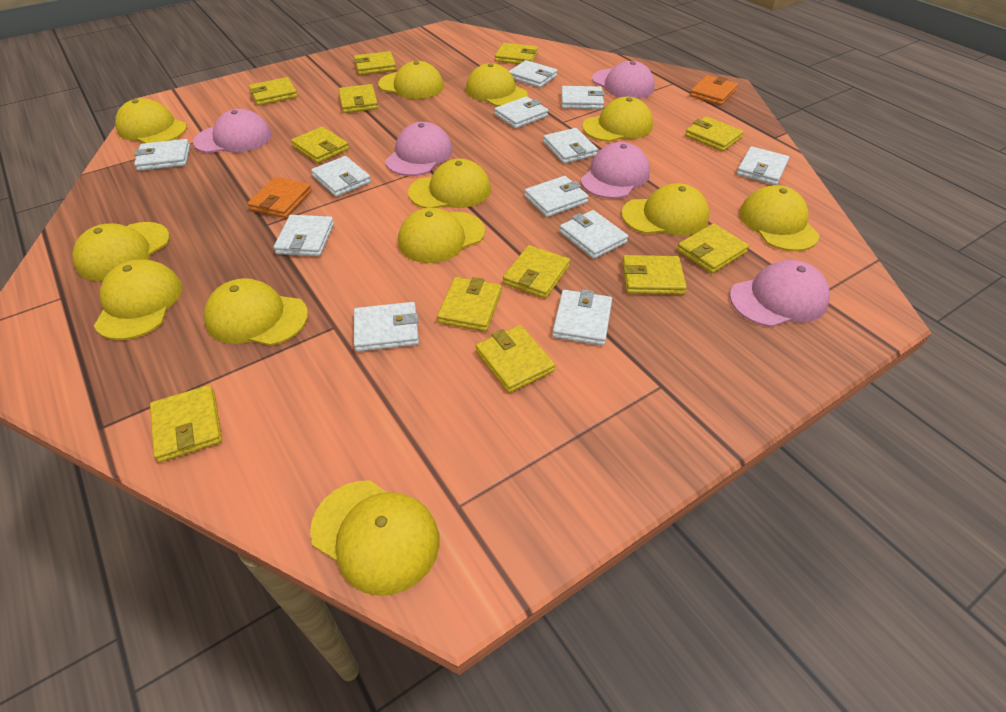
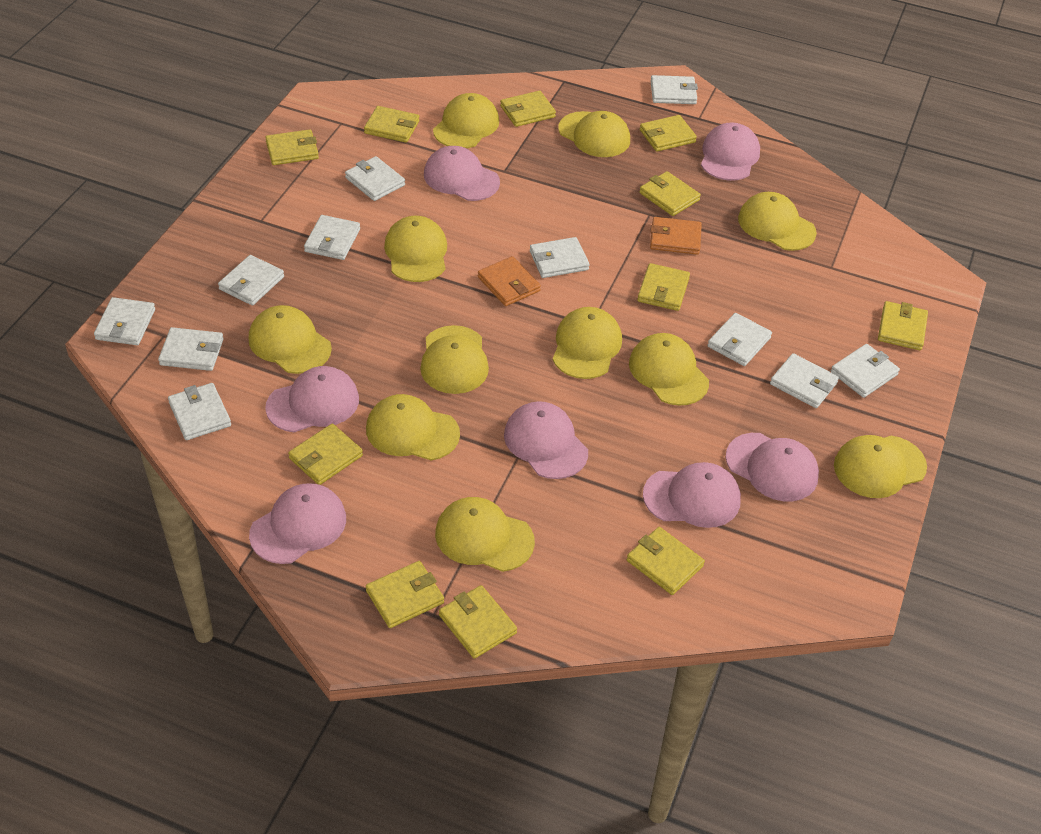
pink cap: 5 -> 7
white wallet: 12 -> 11
yellow cap: 12 -> 11
yellow wallet: 12 -> 11

